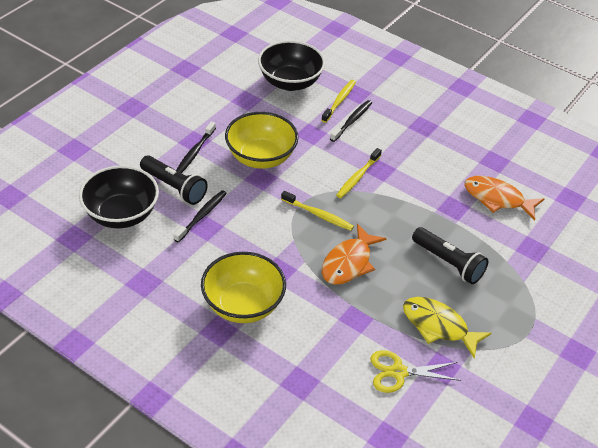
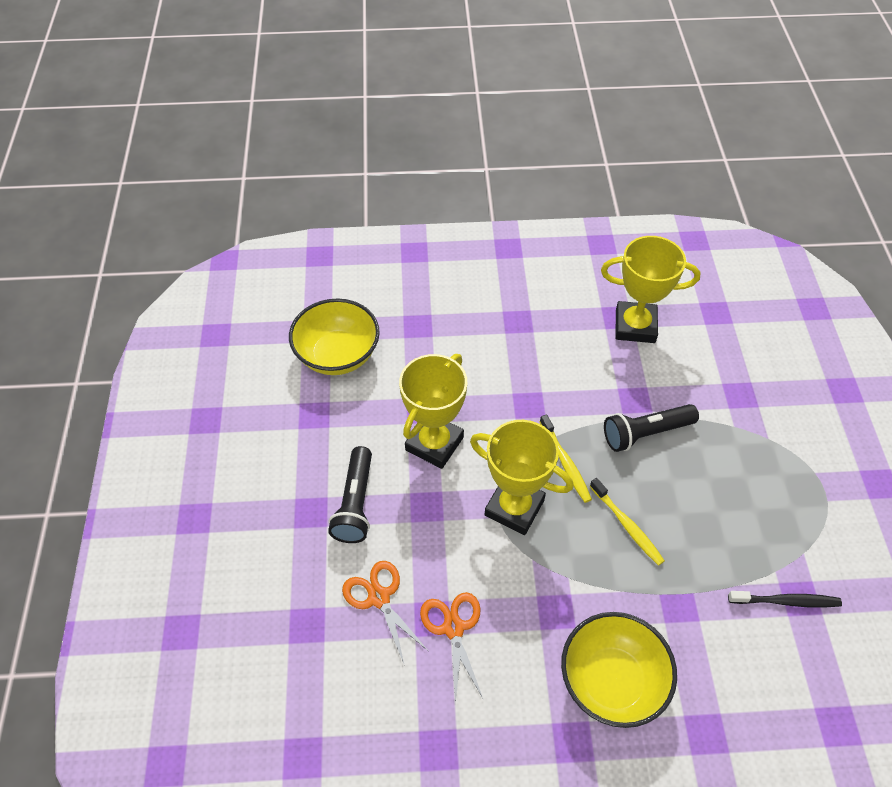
black bowl: 2 -> 0
black toothbrush: 3 -> 1
orange fish: 2 -> 0
orange scissors: 0 -> 2
yellow fish: 1 -> 0
yellow scissors: 1 -> 0
yellow toothbrush: 3 -> 2
yellow trophy: 0 -> 3

